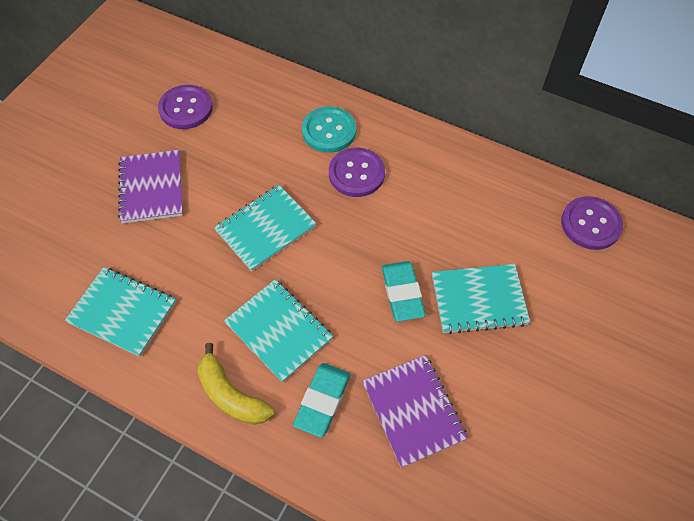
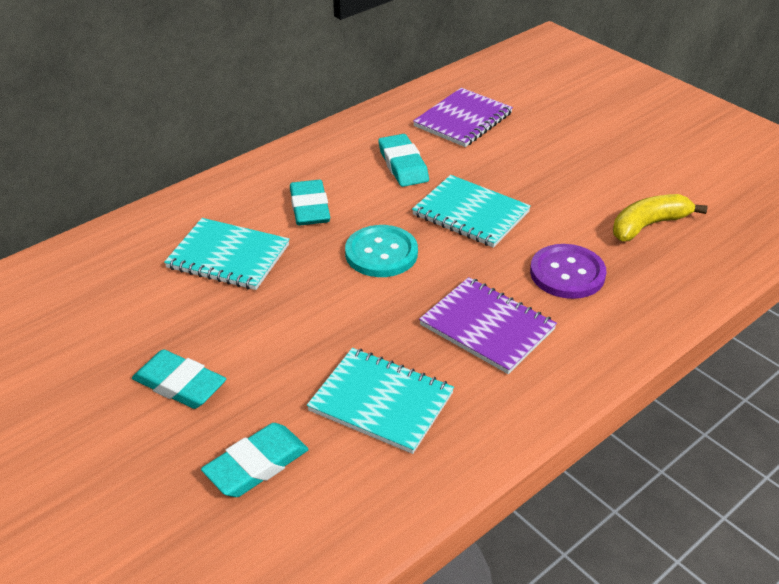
purple button: 3 -> 1
turquoise eraser: 2 -> 4
turquoise notebook: 4 -> 3

